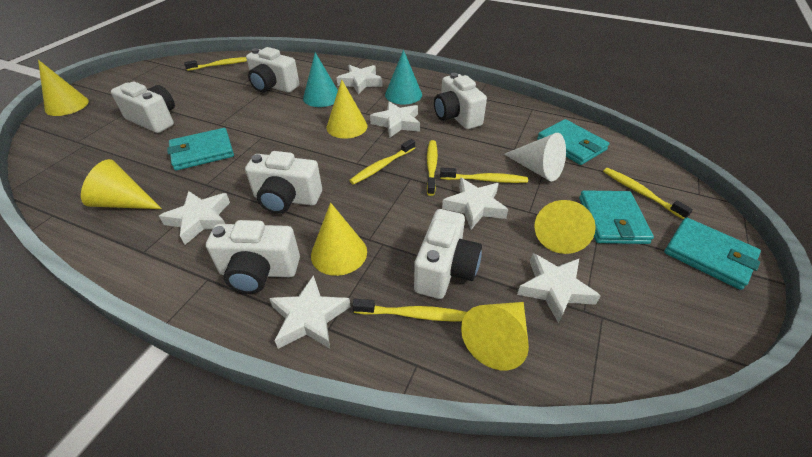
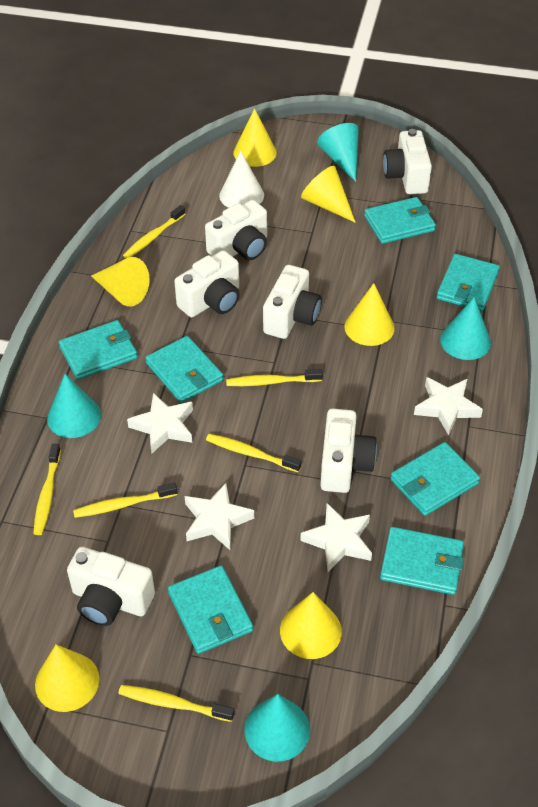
turquoise cone: 2 -> 4
turquoise wallet: 4 -> 7
white star: 6 -> 4

